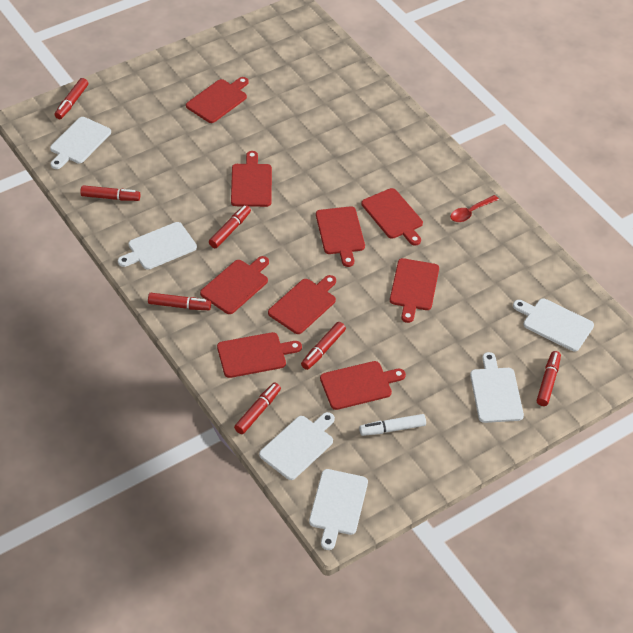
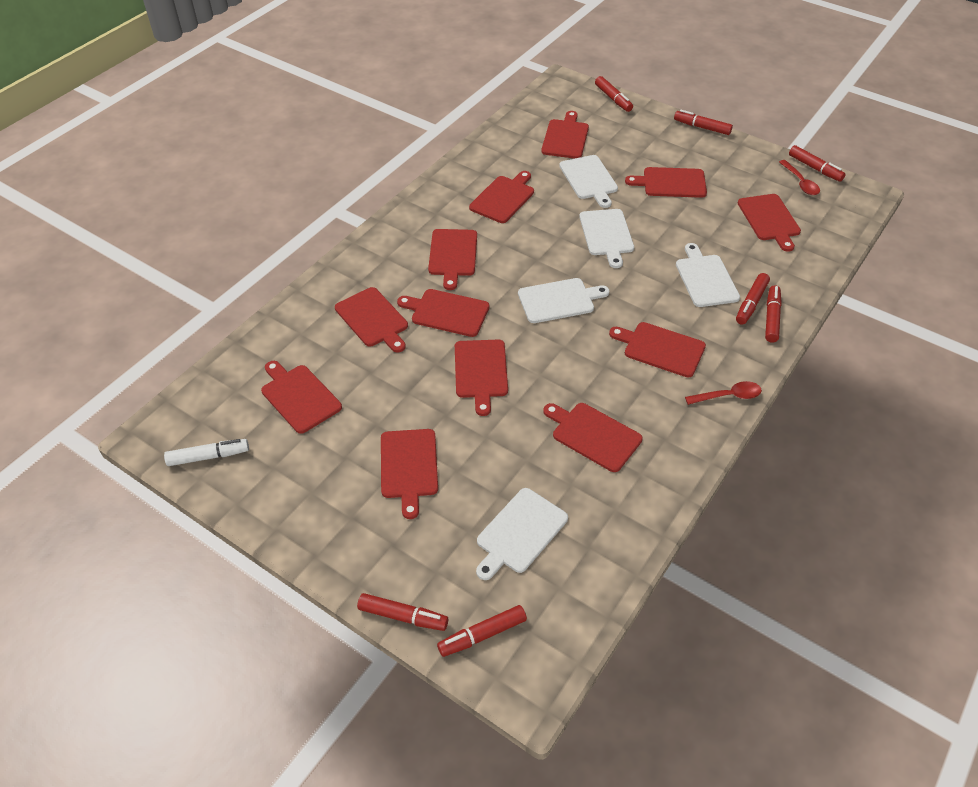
red cutting board: 9 -> 12
red spoon: 1 -> 2
white cutting board: 6 -> 5

